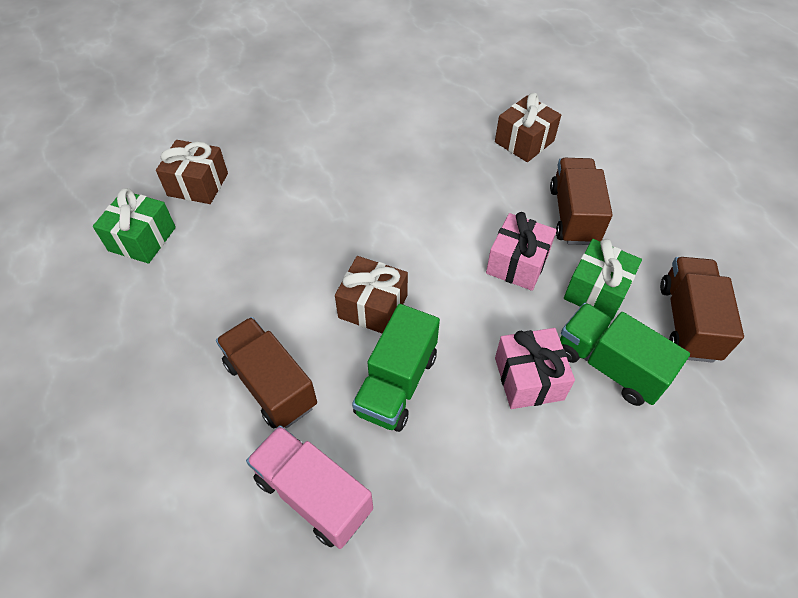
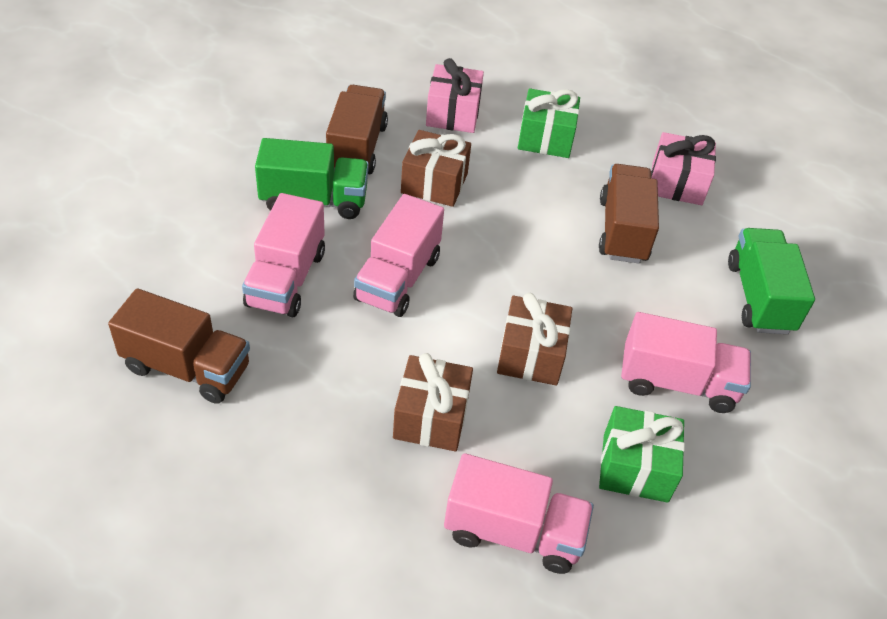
pink truck: 1 -> 4

